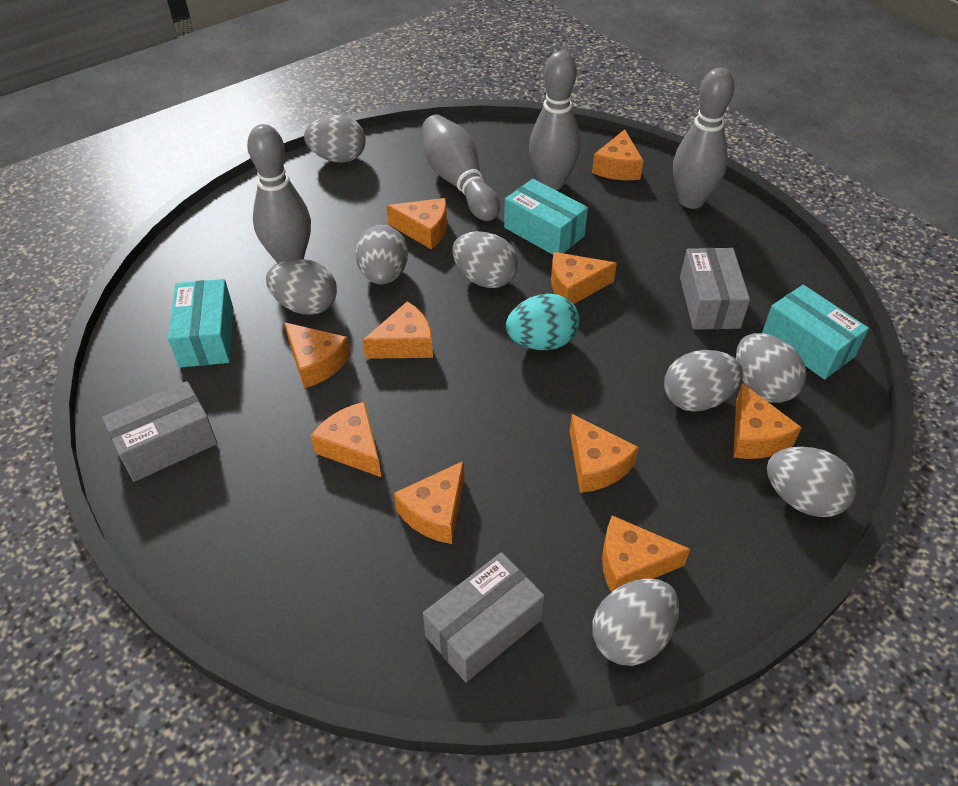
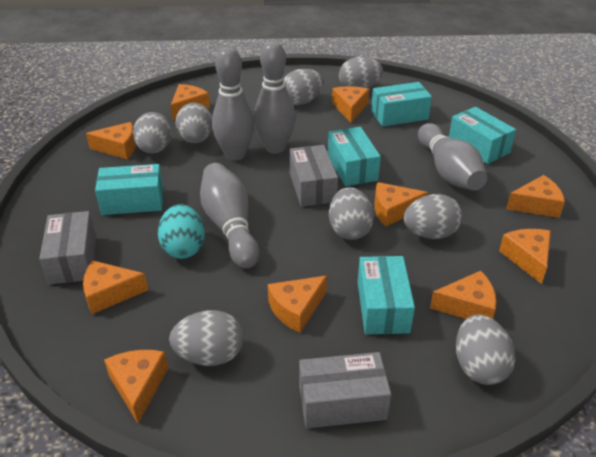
turquoise box: 3 -> 5

